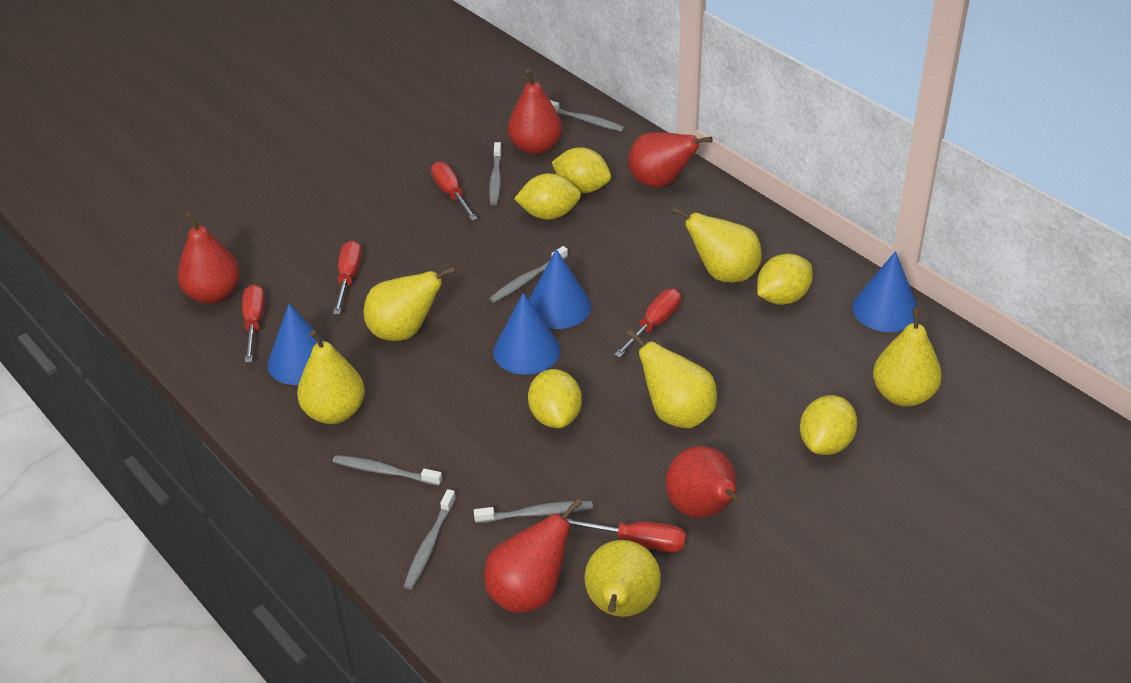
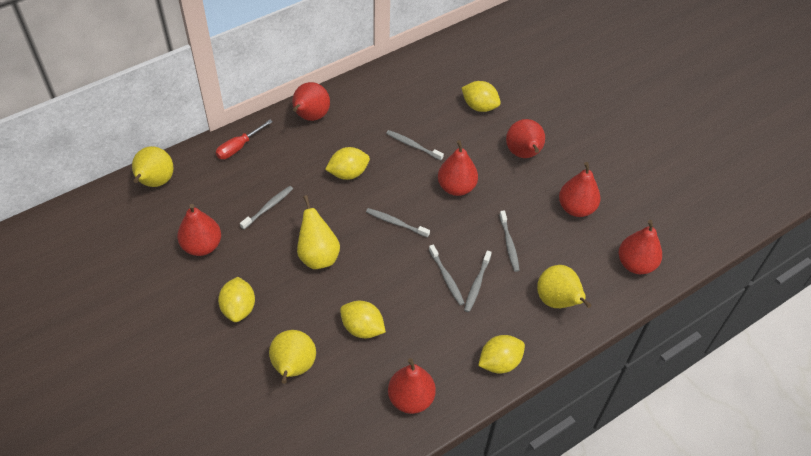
blue cone: 4 -> 0
red pear: 5 -> 7
red screwdriver: 5 -> 1
yellow pear: 6 -> 4

